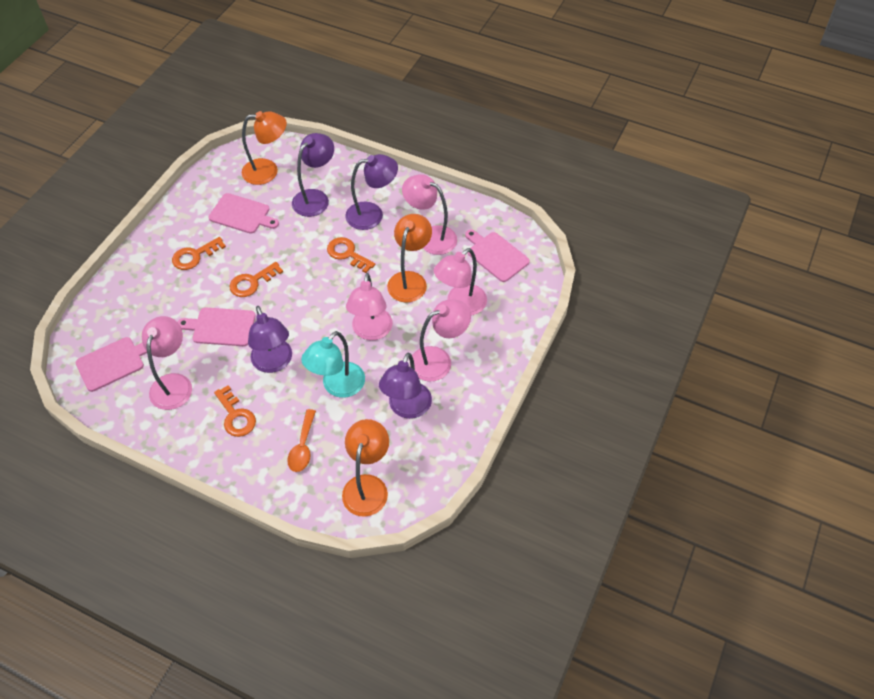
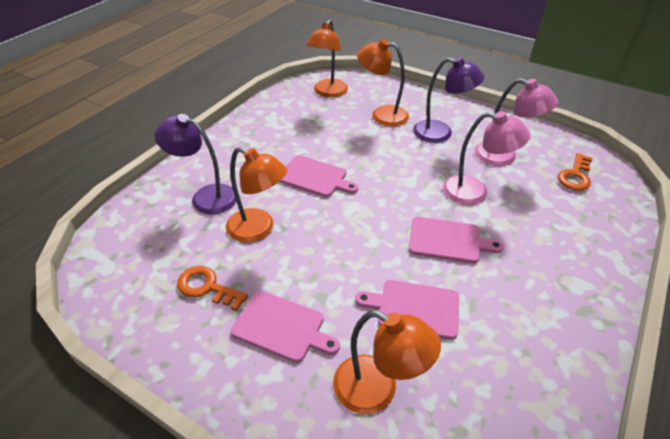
orange key: 4 -> 2
orange lamp: 3 -> 4
orange spoon: 1 -> 0
pink lamp: 5 -> 2
purple lamp: 4 -> 2
turquoise lamp: 1 -> 0

